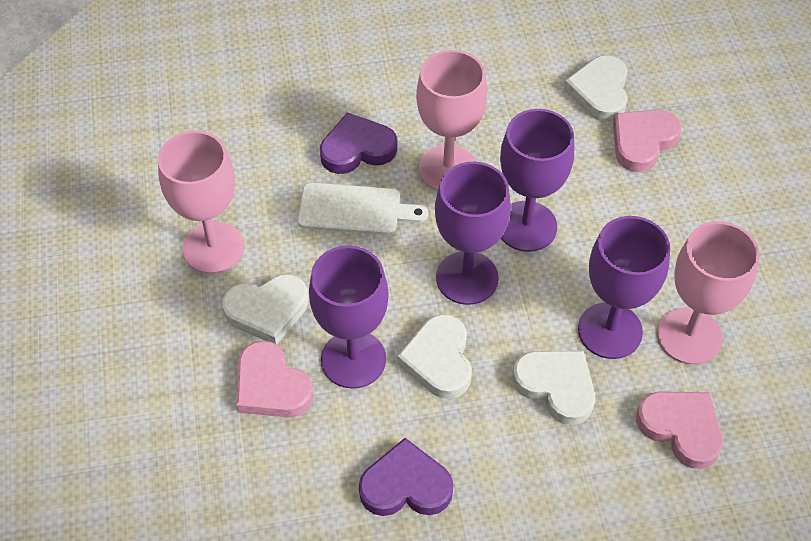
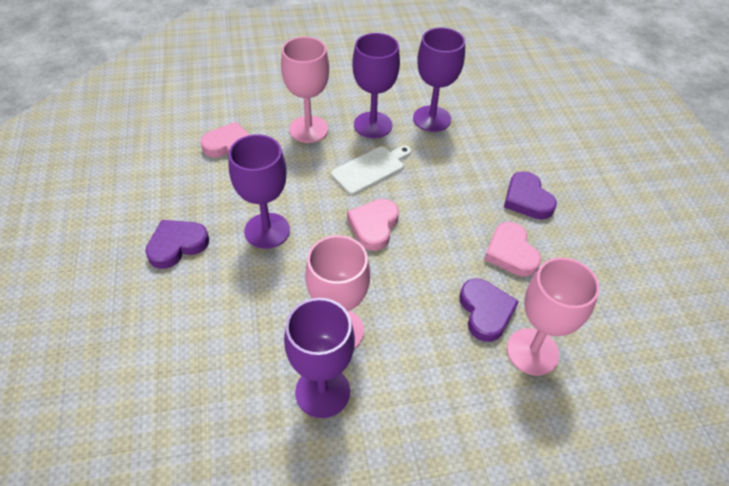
purple heart: 2 -> 3
white heart: 4 -> 0

